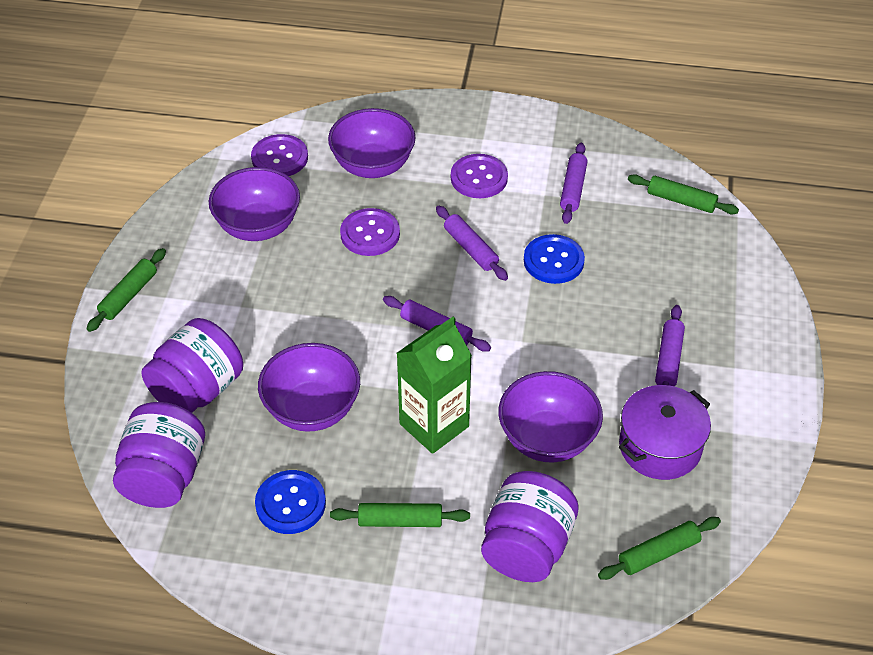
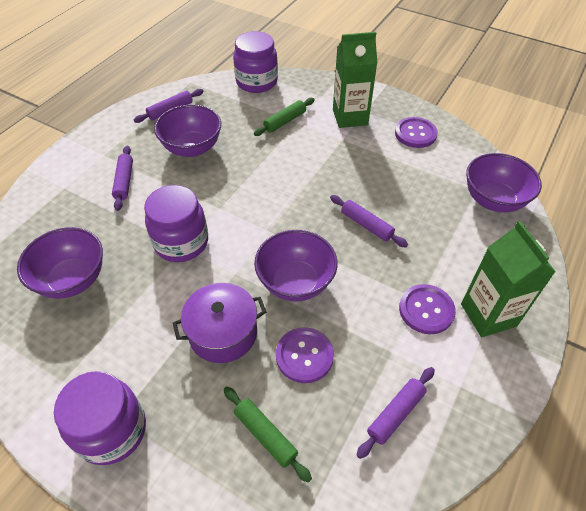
blue button: 2 -> 0
green carton: 1 -> 2
green rolling pin: 4 -> 2

